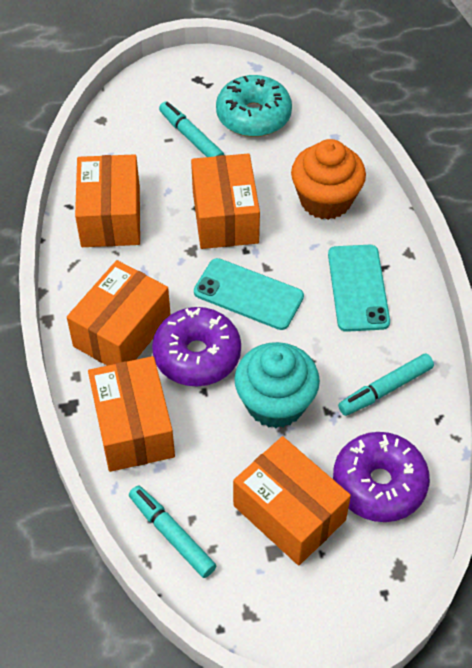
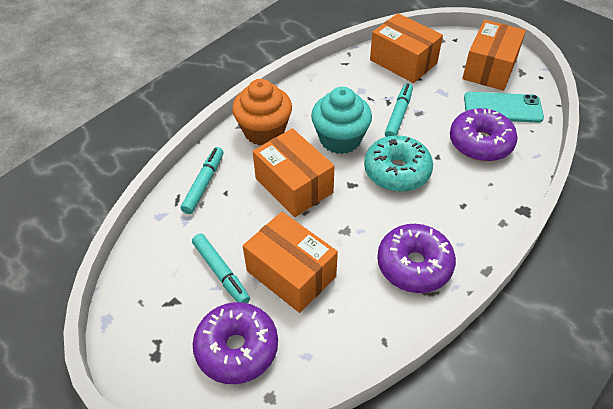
orange box: 5 -> 4
purple donut: 2 -> 3
turquoise phone: 2 -> 1

